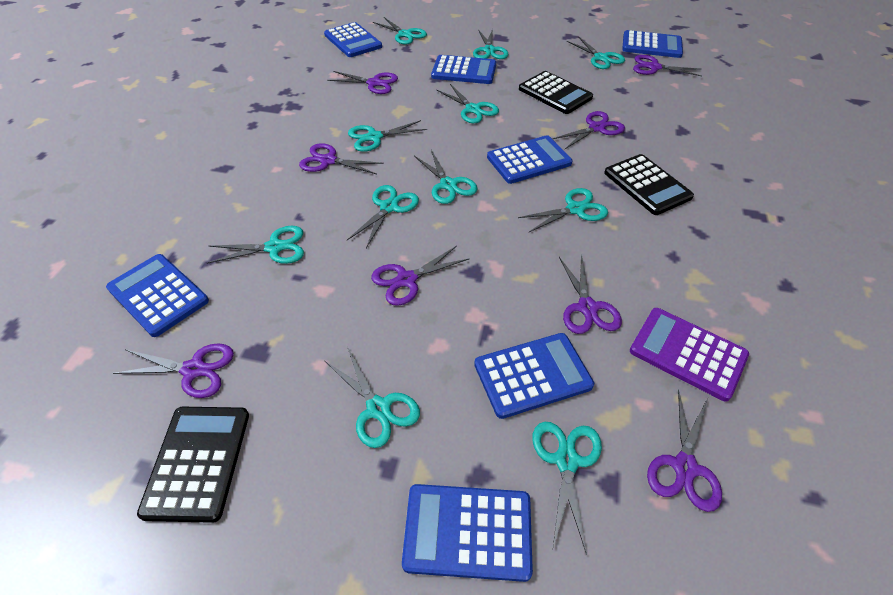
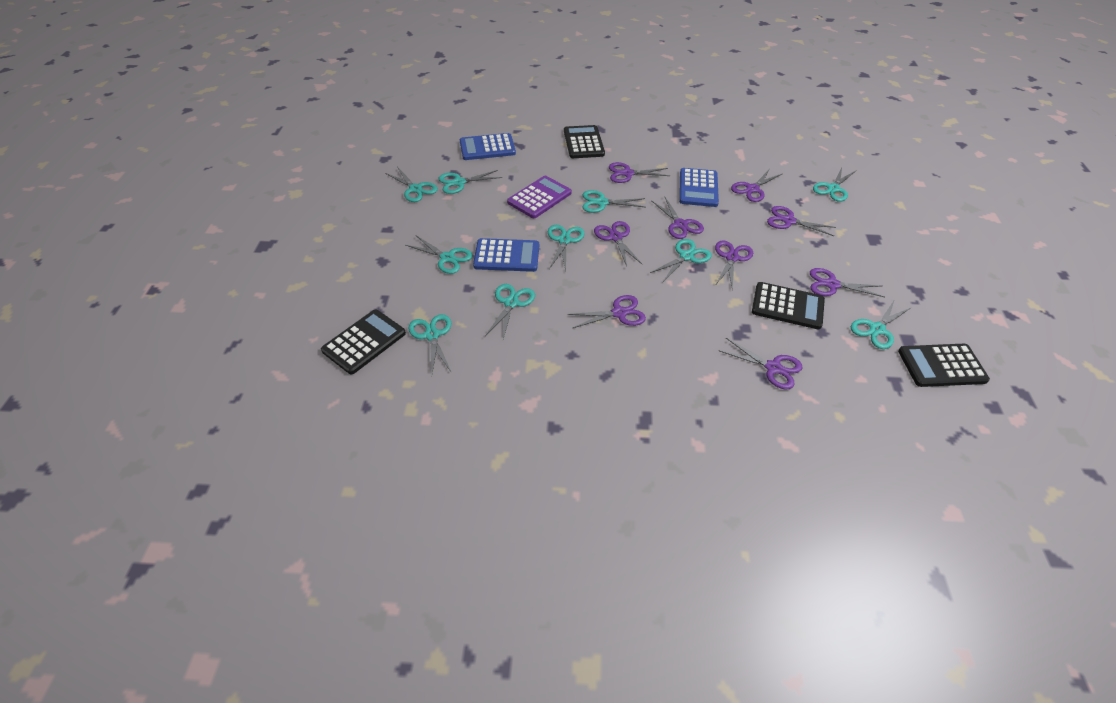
black calculator: 3 -> 4
blue calculator: 7 -> 3
purple scissors: 8 -> 9
turquoise scissors: 11 -> 10

